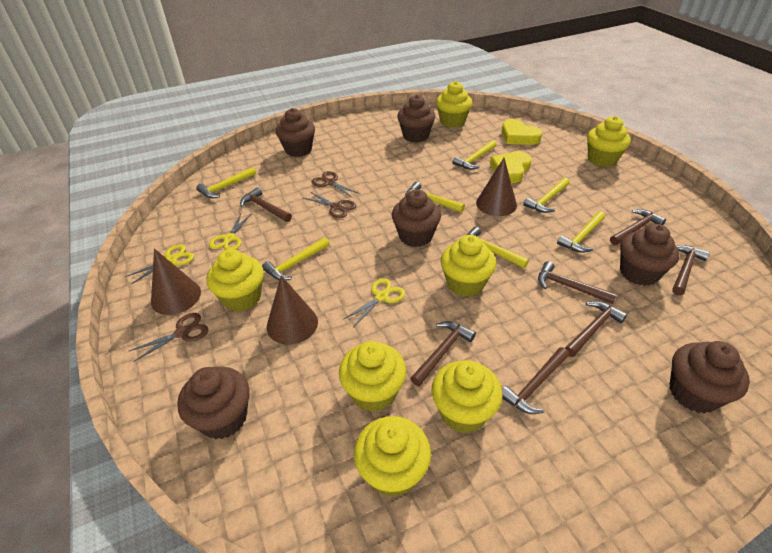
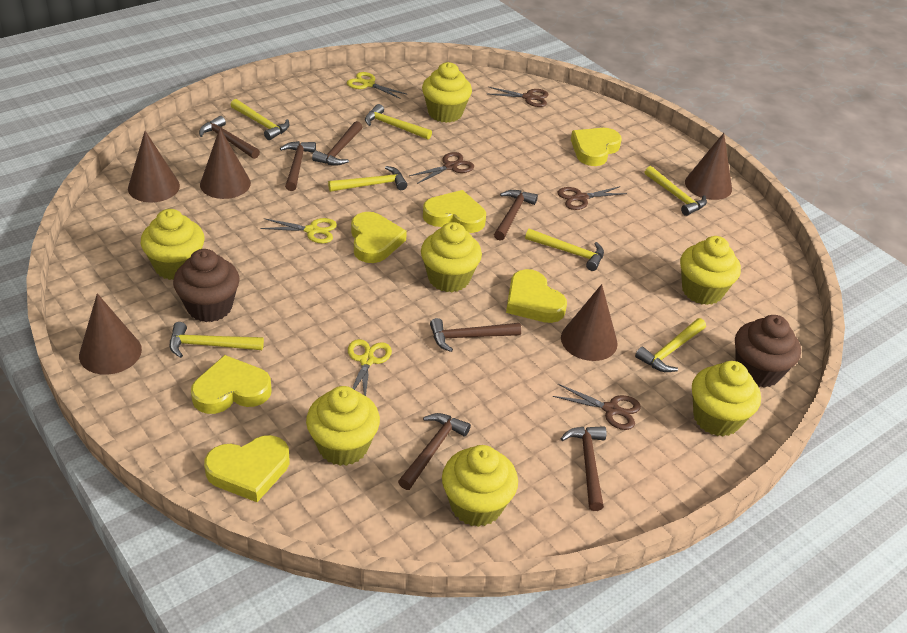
brown cone: 3 -> 5
brown cupcake: 6 -> 2
brown scissors: 3 -> 4
yellow heart: 2 -> 6

